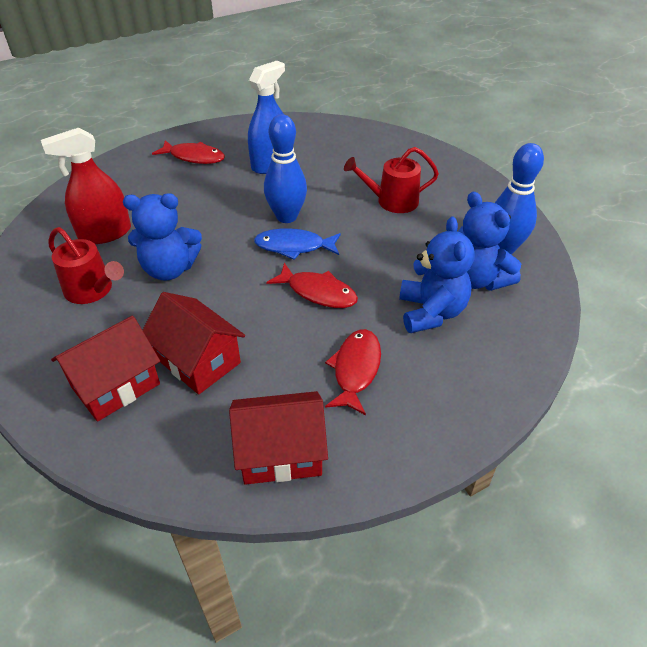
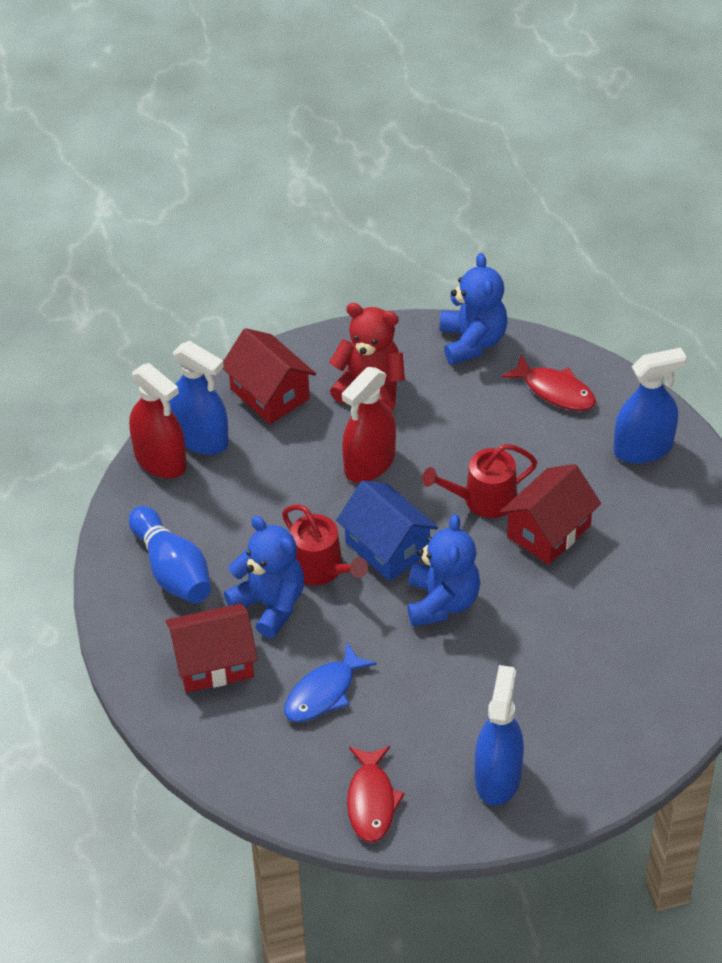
blue bowling pin: 2 -> 1
blue house: 0 -> 1
blue spray bottle: 1 -> 3
red fish: 3 -> 2
red spray bottle: 1 -> 2
red teddy bear: 0 -> 1

